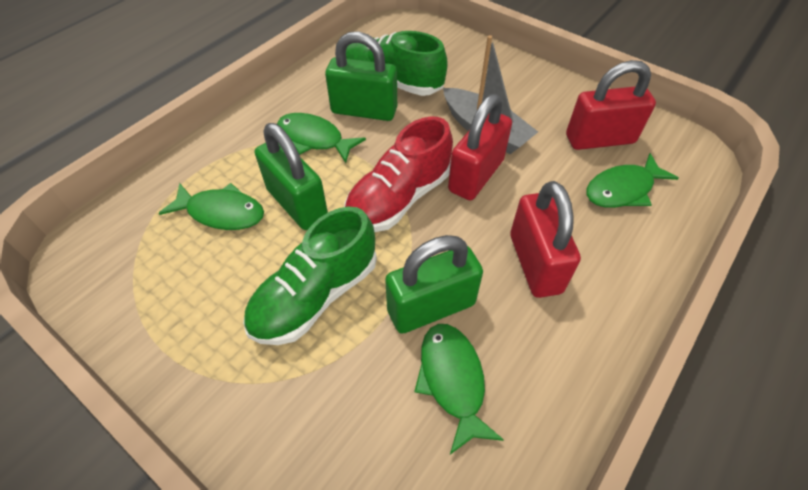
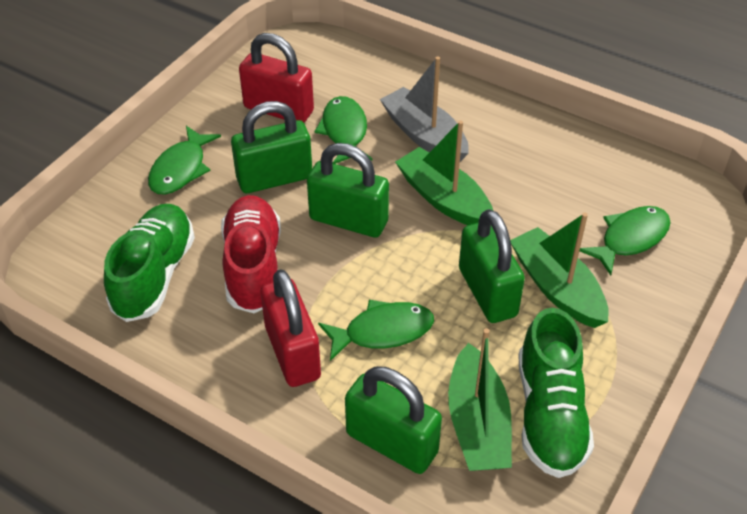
green boat: 0 -> 3
green padlock: 3 -> 4
red padlock: 3 -> 2

